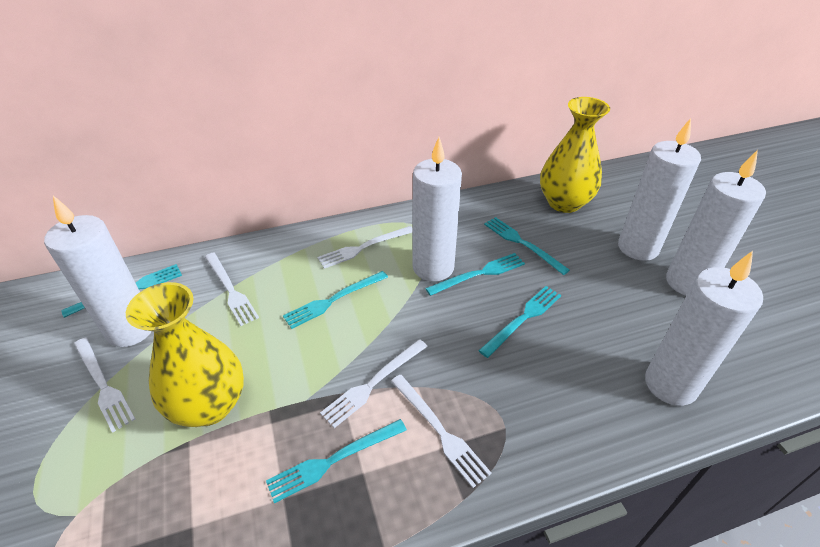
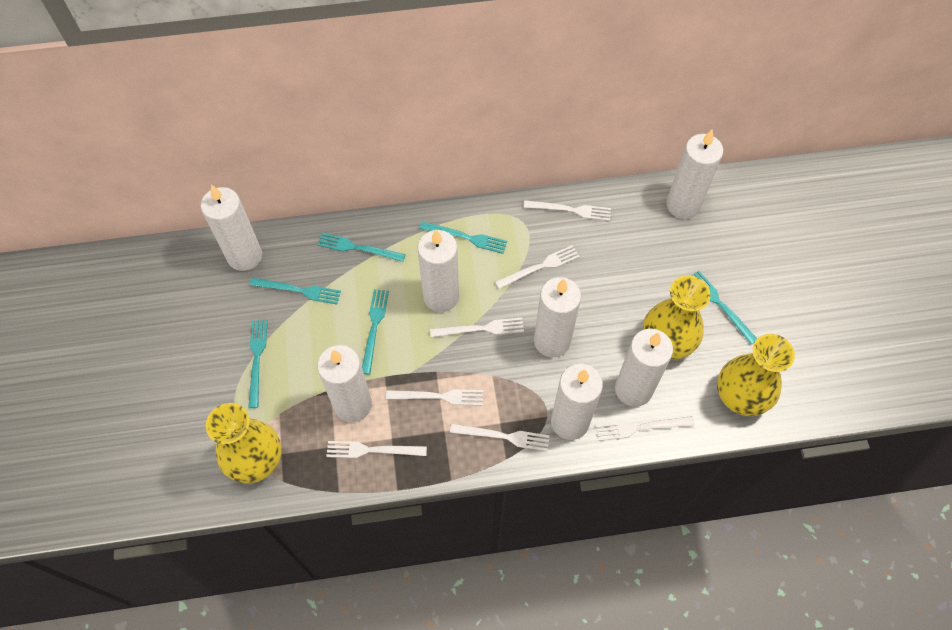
white candle: 5 -> 7
white fork: 5 -> 7
yellow vase: 2 -> 3

